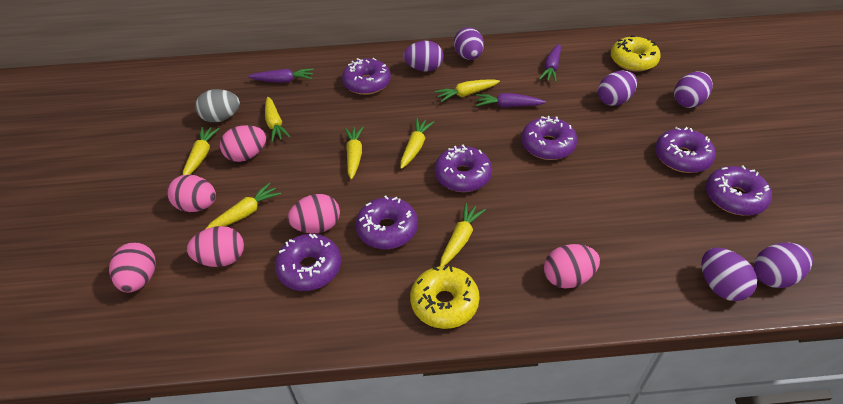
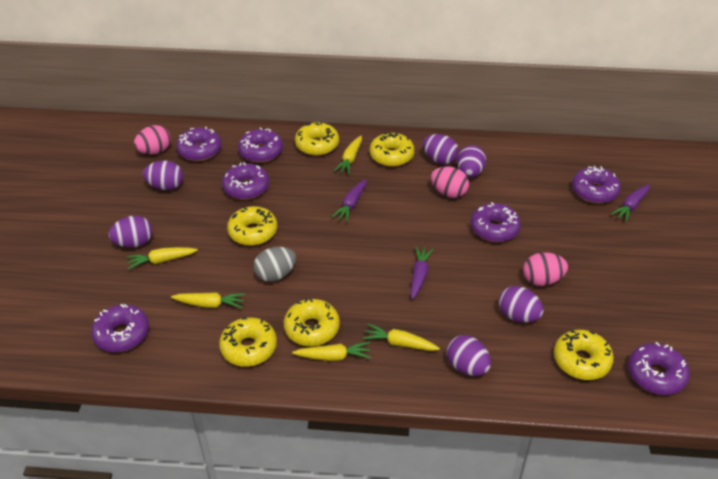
pink egg: 6 -> 3
yellow carrot: 7 -> 5
yellow donut: 2 -> 6

